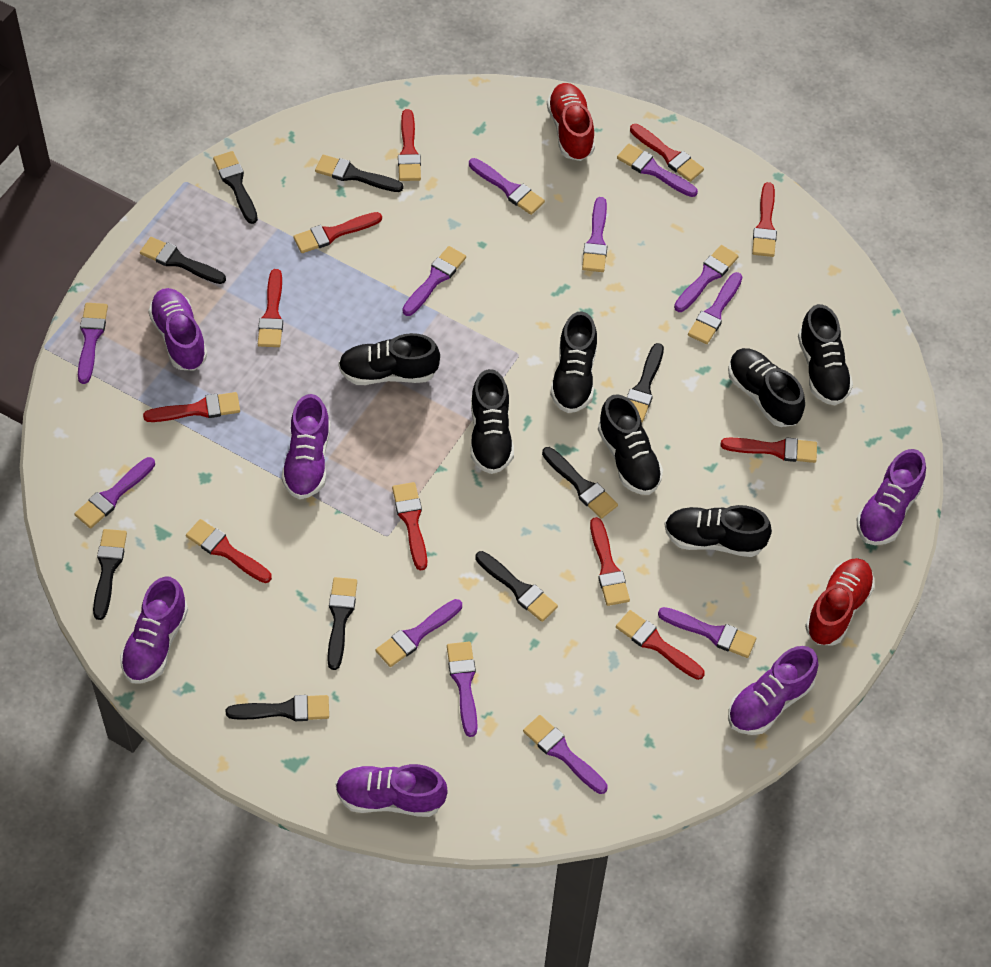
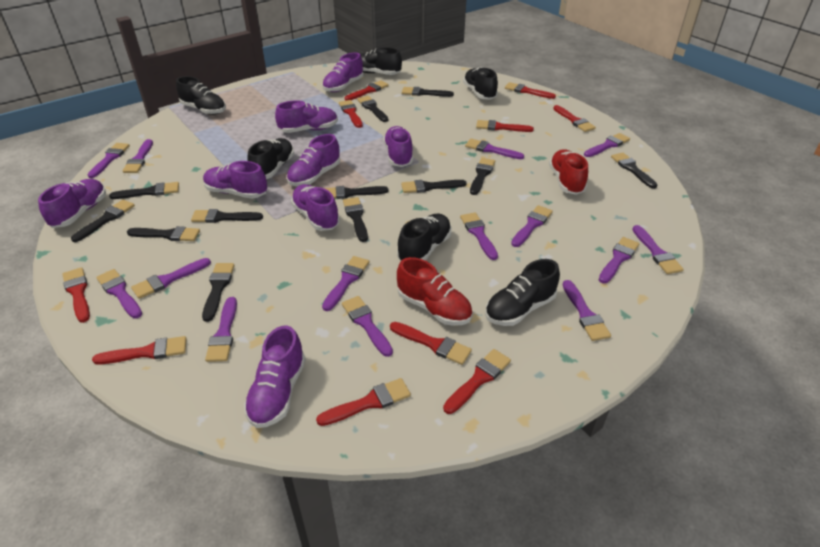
black brush: 9 -> 12
black shoe: 7 -> 6
purple brush: 12 -> 14
purple shoe: 6 -> 8
red brush: 11 -> 10

